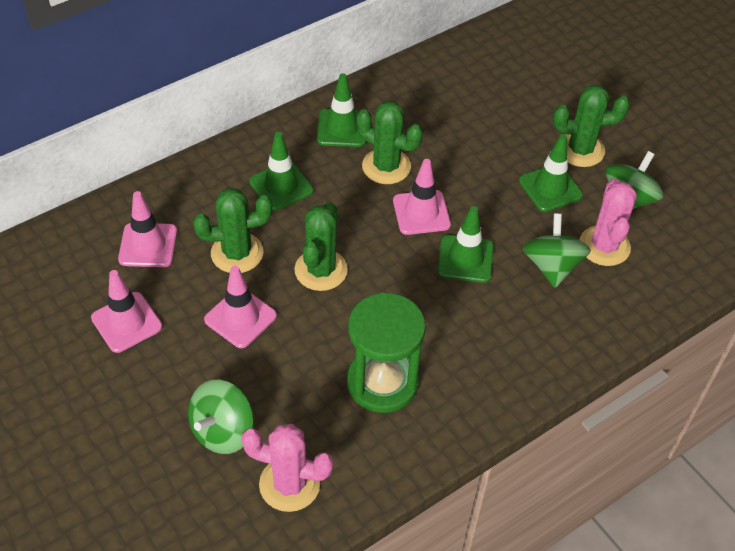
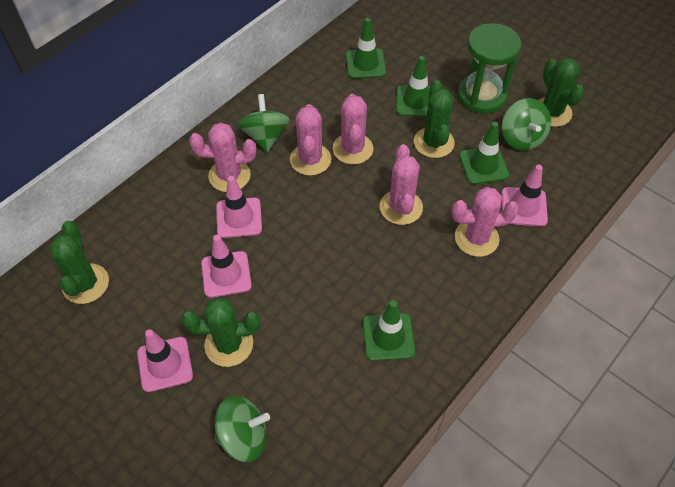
pink cactus: 2 -> 5

